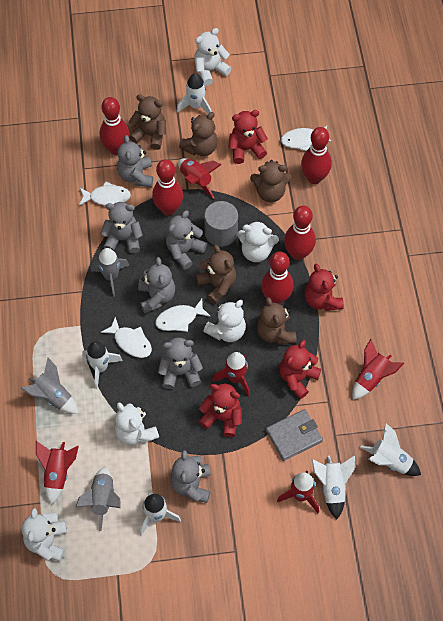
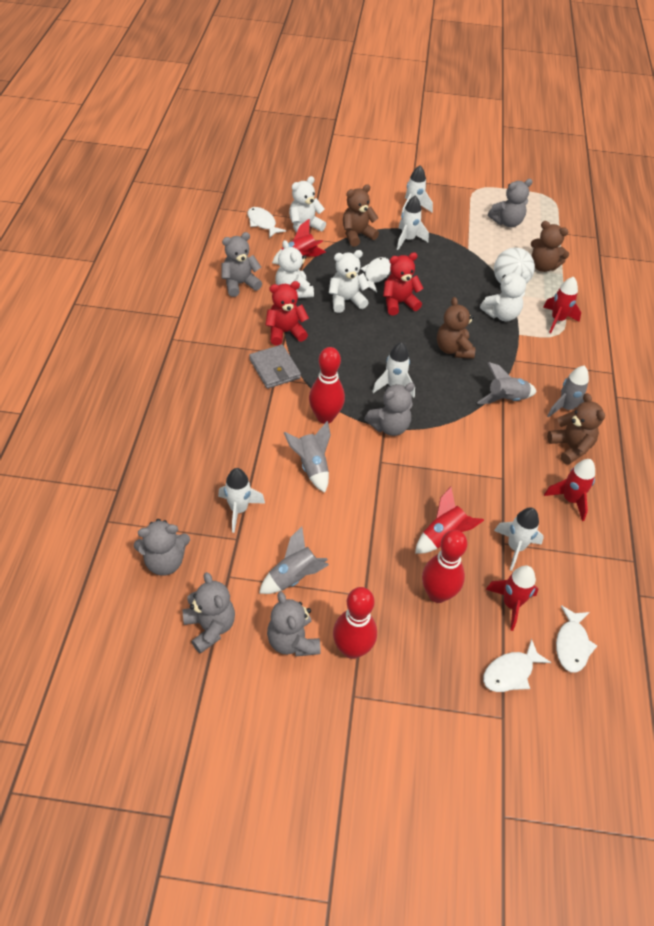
brown teddy bear: 5 -> 4
grey cylinder: 1 -> 0
grey rocket: 3 -> 4
red bowling pin: 5 -> 3
red teddy bear: 4 -> 2
white ball: 0 -> 1
white teddy bear: 5 -> 4

